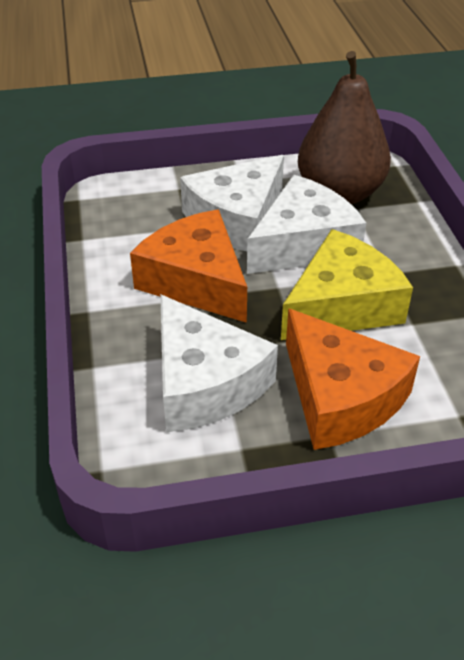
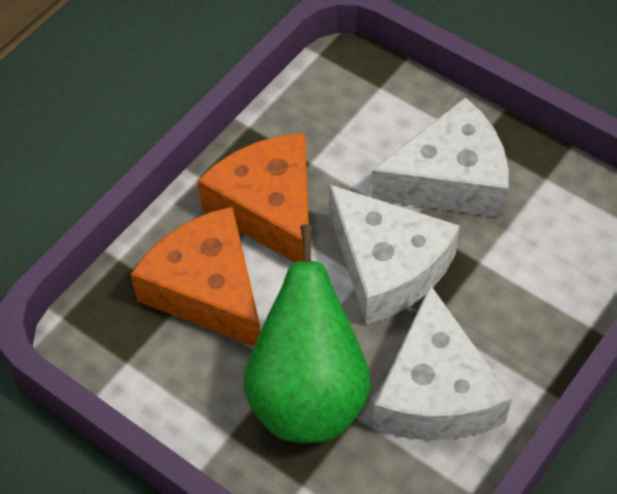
brown pear: 1 -> 0
green pear: 0 -> 1
yellow cheese: 1 -> 0

